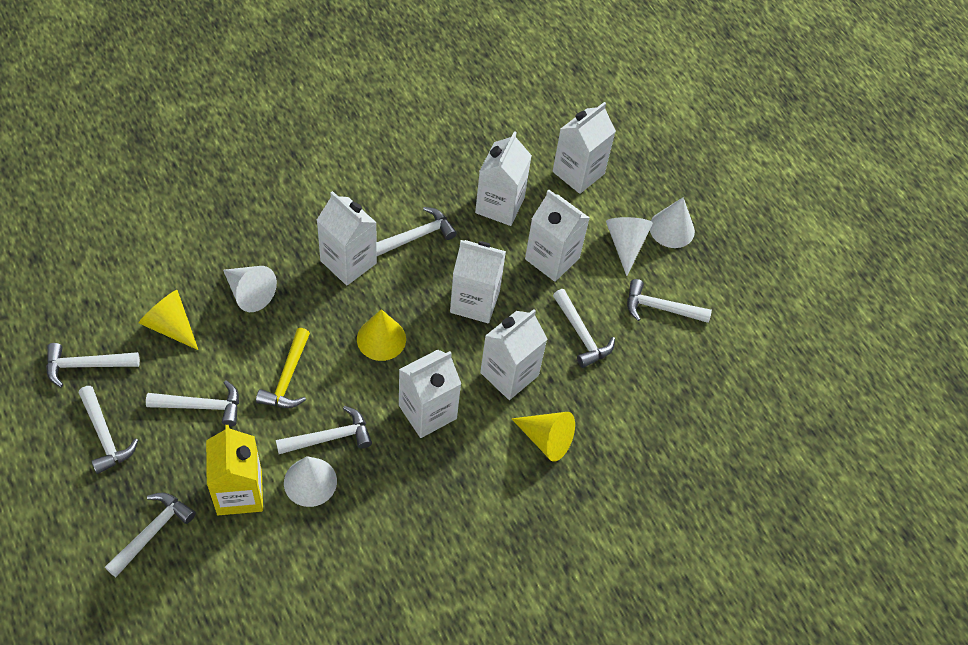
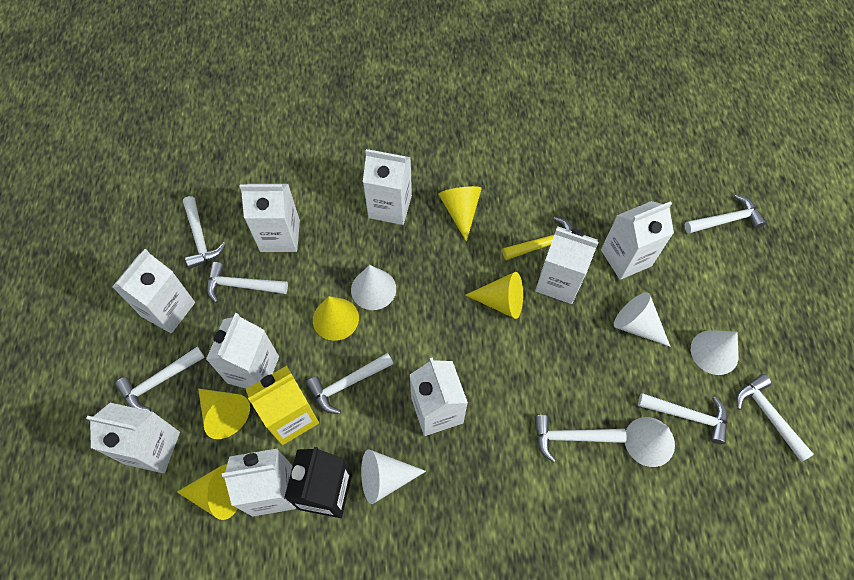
black carton: 0 -> 1
white carton: 7 -> 9
white cone: 4 -> 5
yellow cone: 3 -> 5

